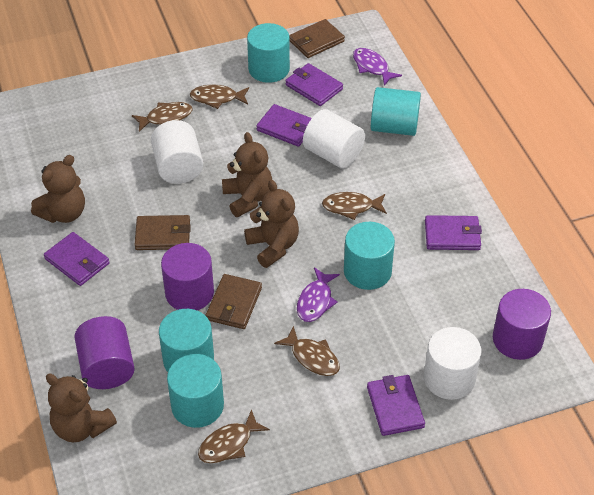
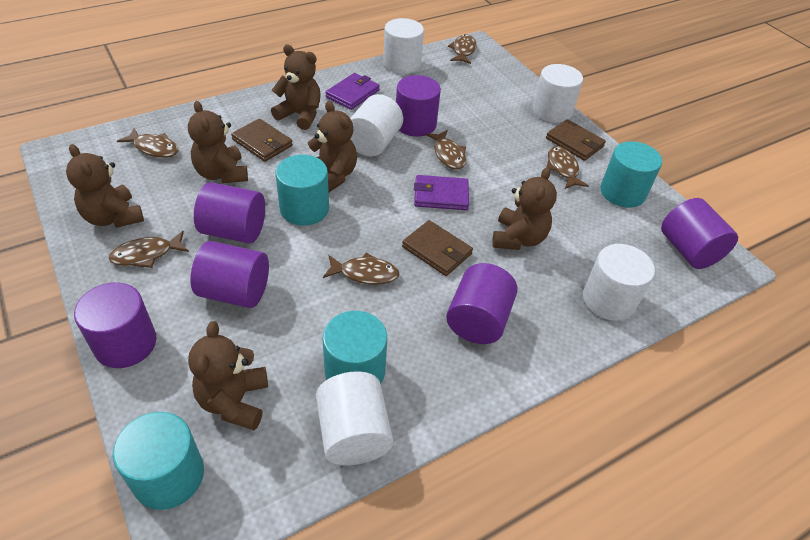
brown fish: 5 -> 6
brown teddy bear: 4 -> 6
purple cylinder: 3 -> 6
purple fish: 2 -> 0
purple wallet: 5 -> 2
turquoise cylinder: 5 -> 4
white cylinder: 3 -> 5

